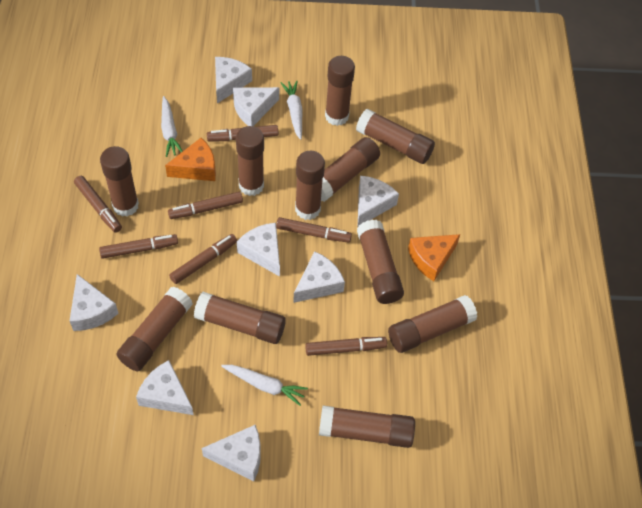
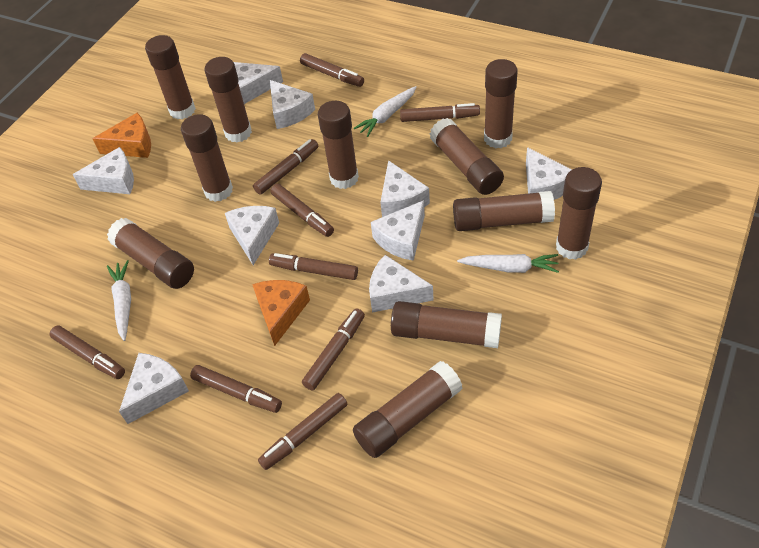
brown marker: 7 -> 9
white cheese: 8 -> 9

